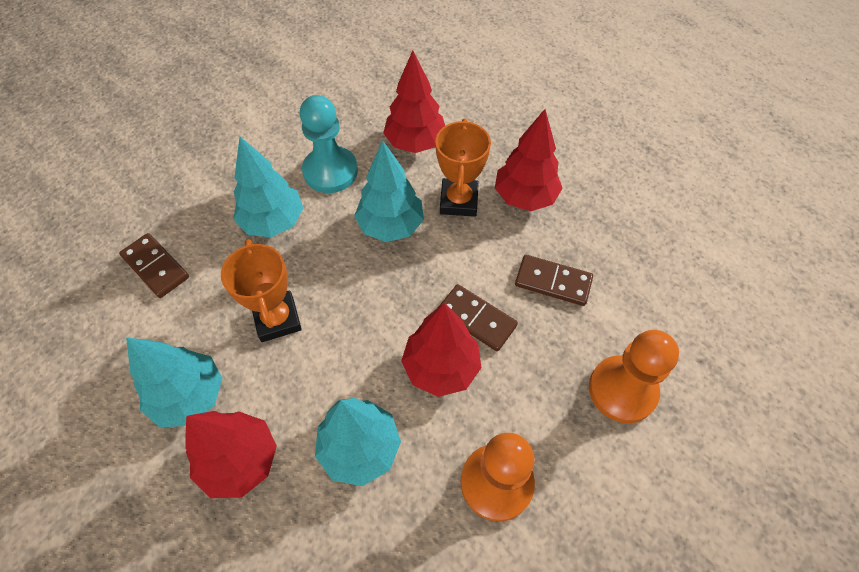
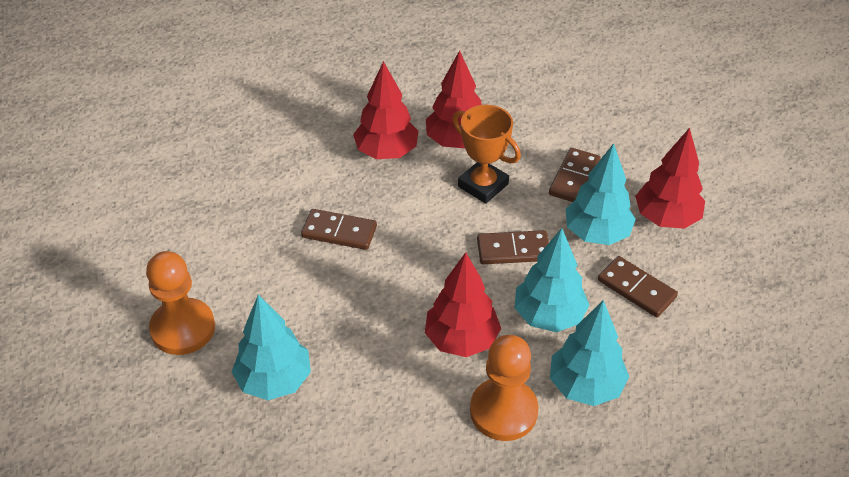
brown domino: 3 -> 4
orange trophy: 2 -> 1
turquoise pawn: 1 -> 0

